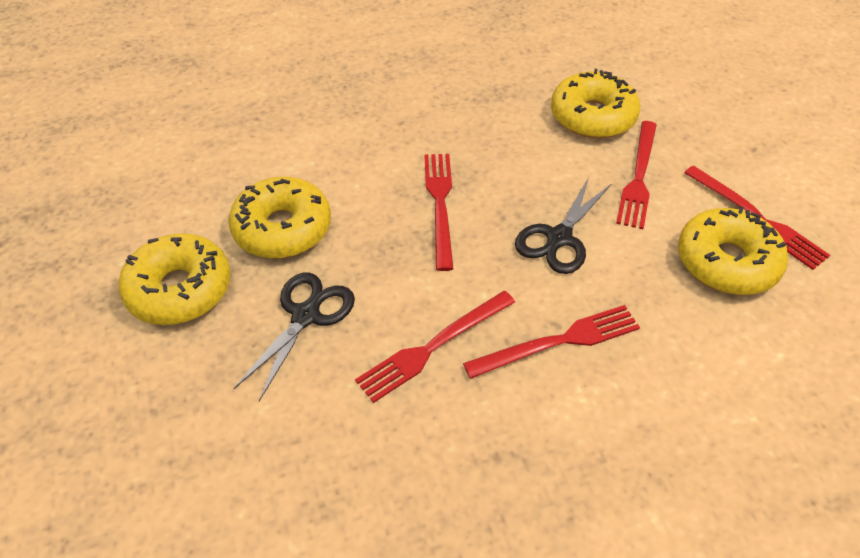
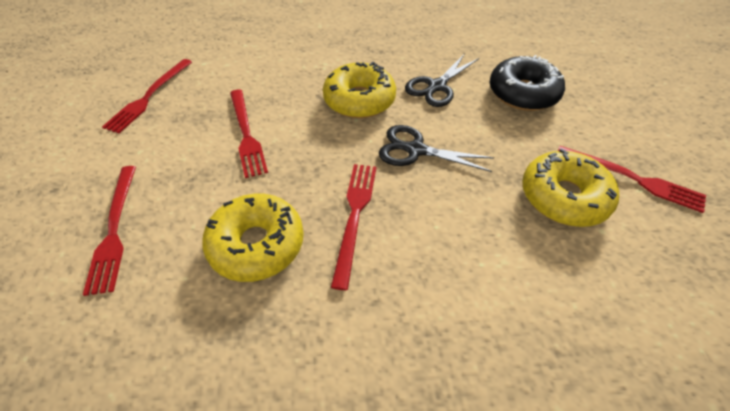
black donut: 0 -> 1
yellow donut: 4 -> 3

